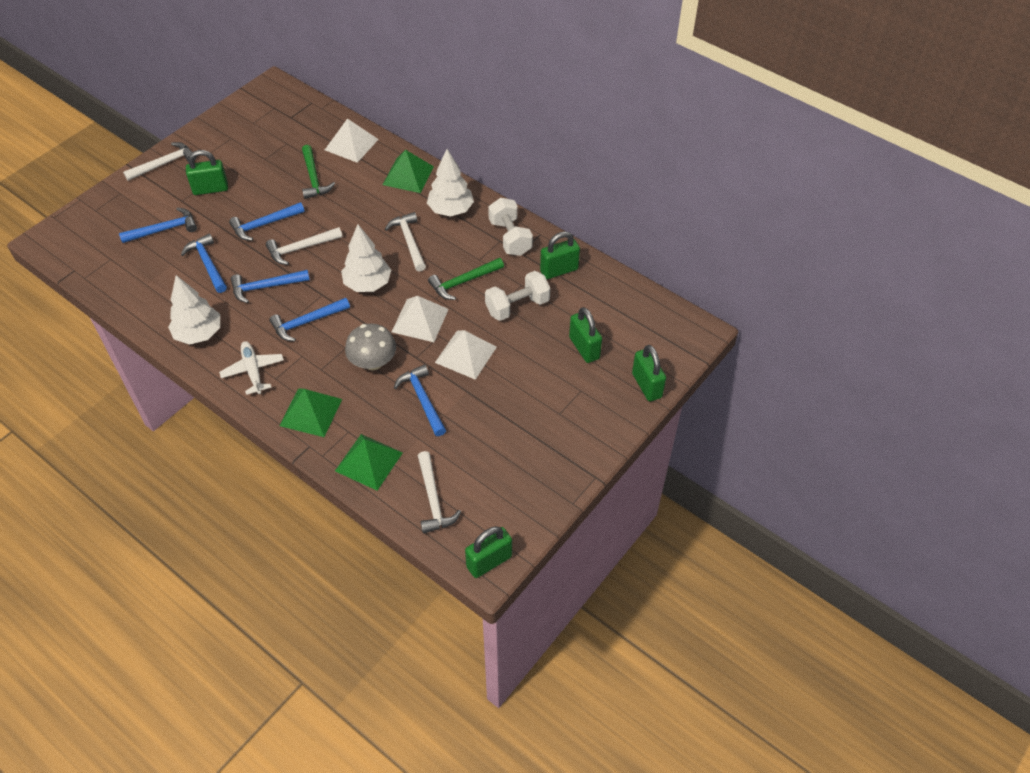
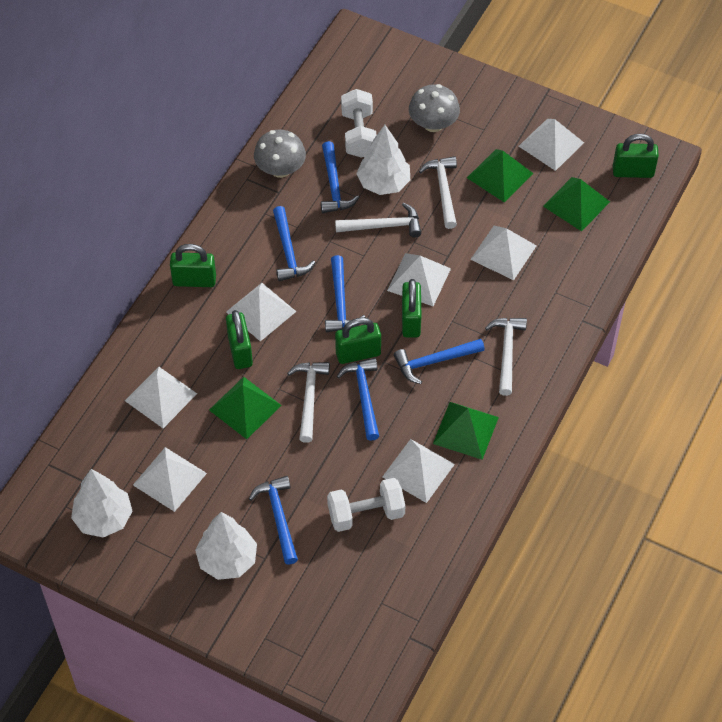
green hammer: 2 -> 0
green pyramid: 3 -> 4
grey mushroom: 1 -> 2
white plane: 1 -> 0
white pyramid: 3 -> 7

